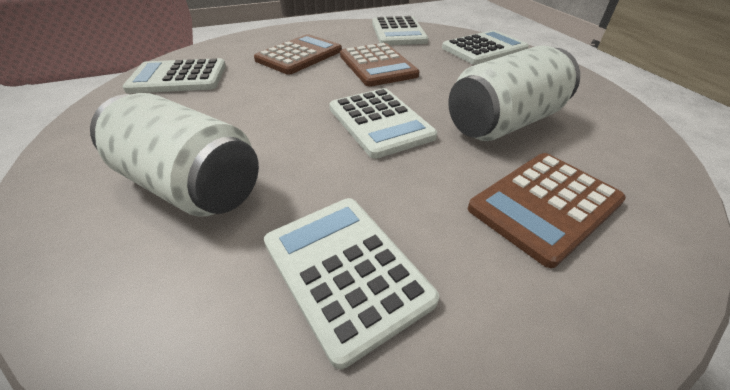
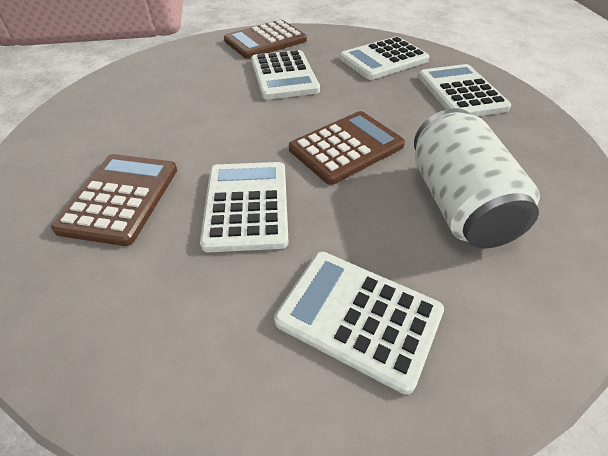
white can: 2 -> 1

